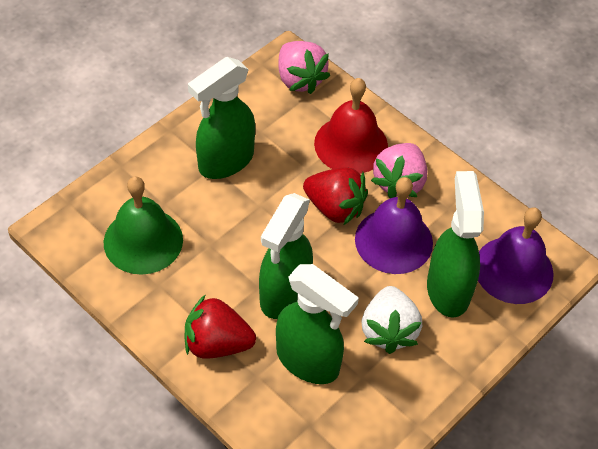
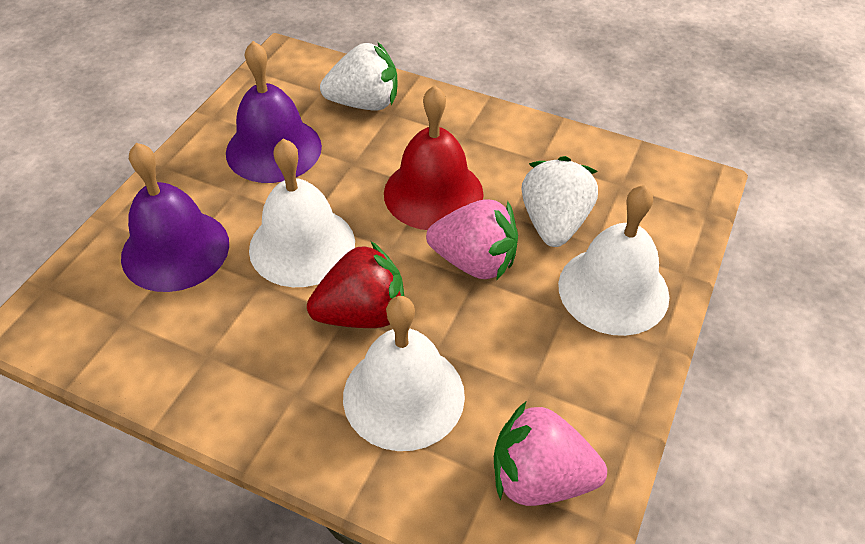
green bell: 1 -> 0
green spray bottle: 4 -> 0
red strawberry: 2 -> 1
white bell: 0 -> 3
white strawberry: 1 -> 2

